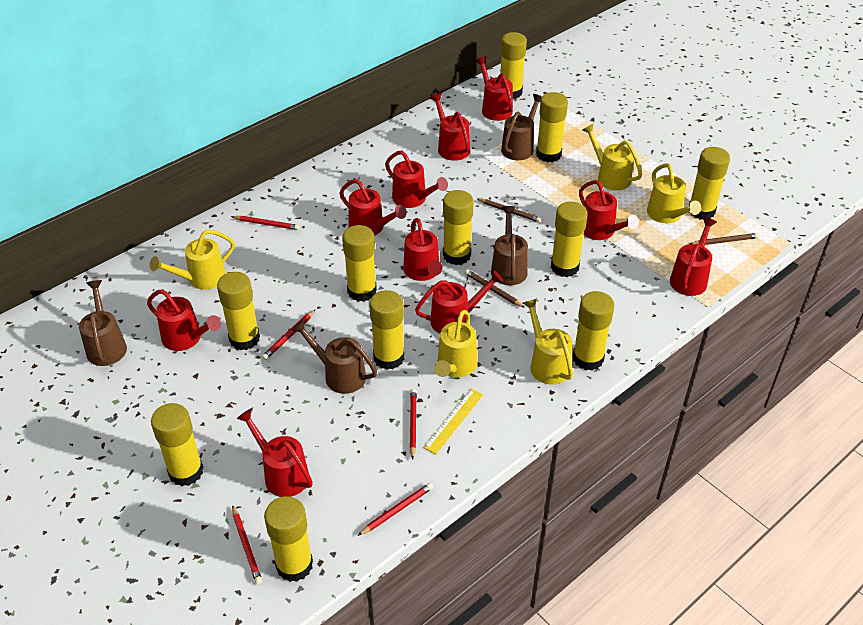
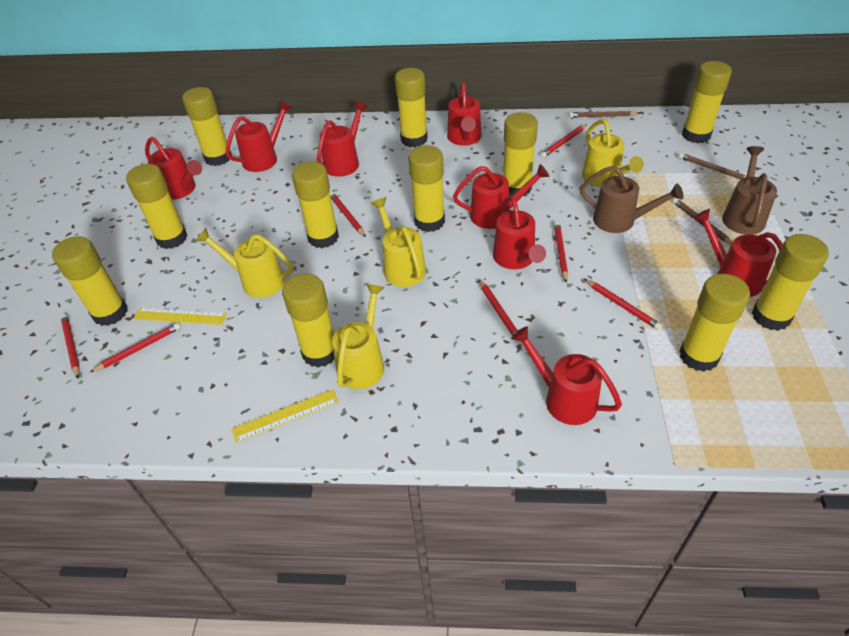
brown watering can: 4 -> 2
red pencil: 5 -> 7
red watering can: 10 -> 8
yellow ruler: 1 -> 2
yellow watering can: 5 -> 4

